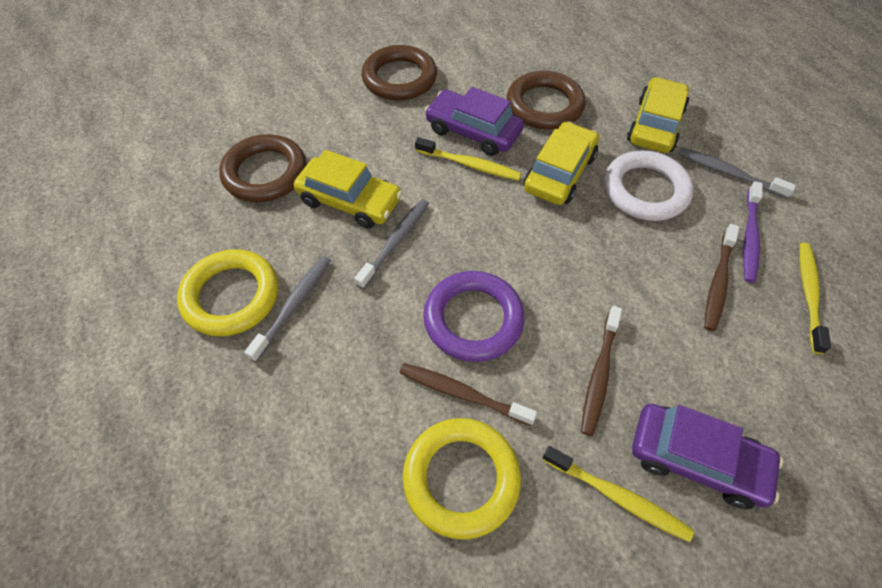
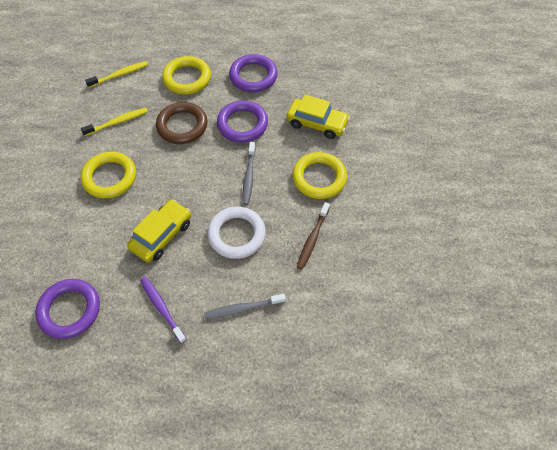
brown ring: 3 -> 1
brown toothbrush: 3 -> 1
grey toothbrush: 3 -> 2
purple car: 2 -> 0
purple ring: 1 -> 3
yellow car: 3 -> 2
yellow ring: 2 -> 3
yellow toothbrush: 3 -> 2

